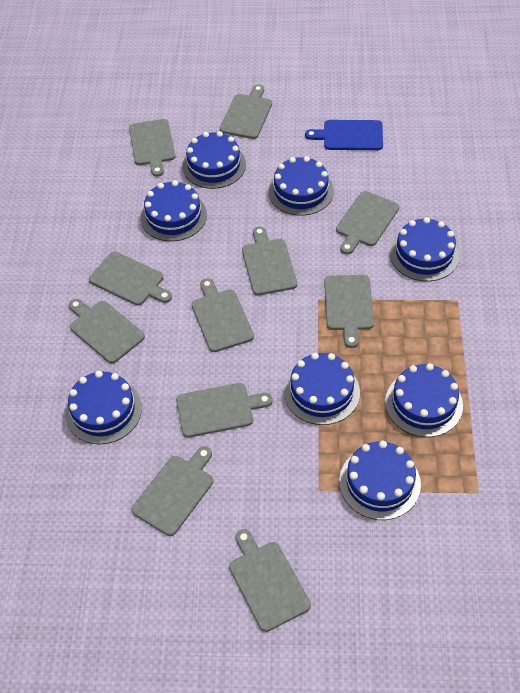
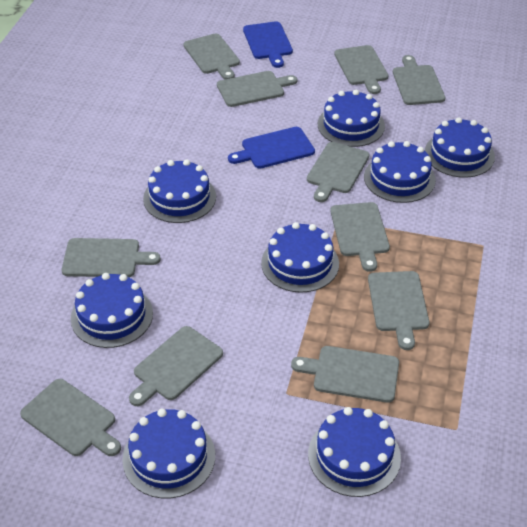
blue cutting board: 1 -> 2

